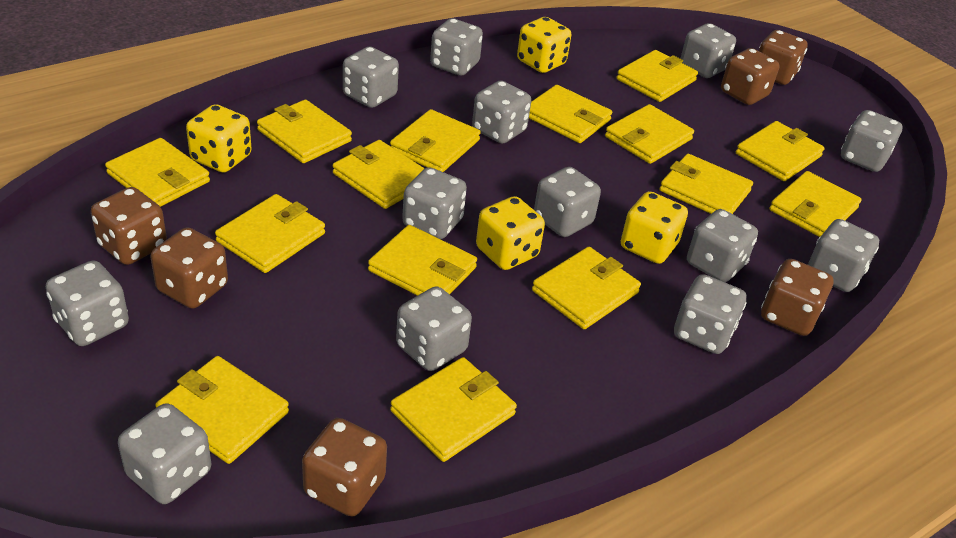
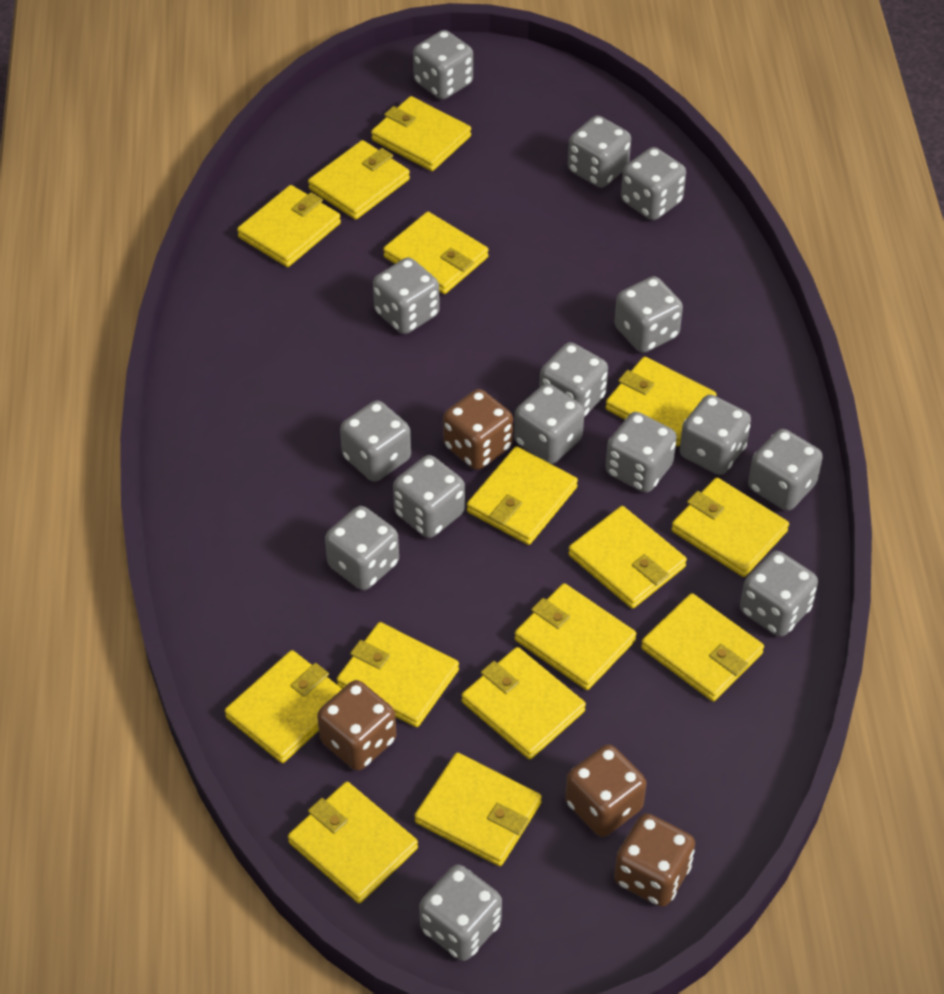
brown dice: 6 -> 4
grey dice: 13 -> 15
yellow dice: 4 -> 0

